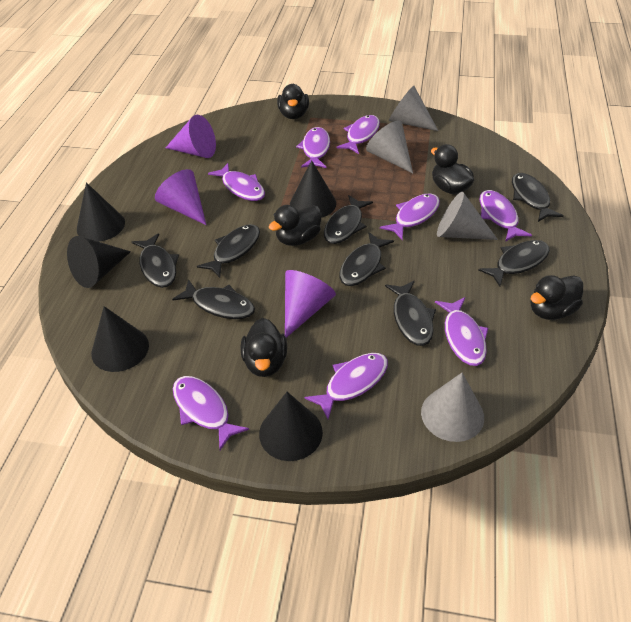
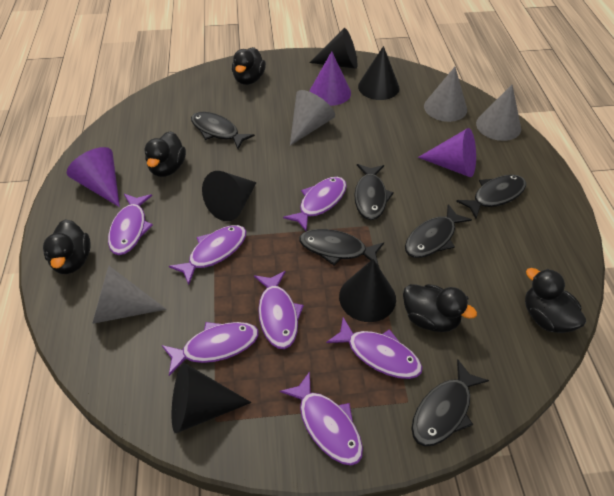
black fish: 8 -> 6
purple fish: 8 -> 7

